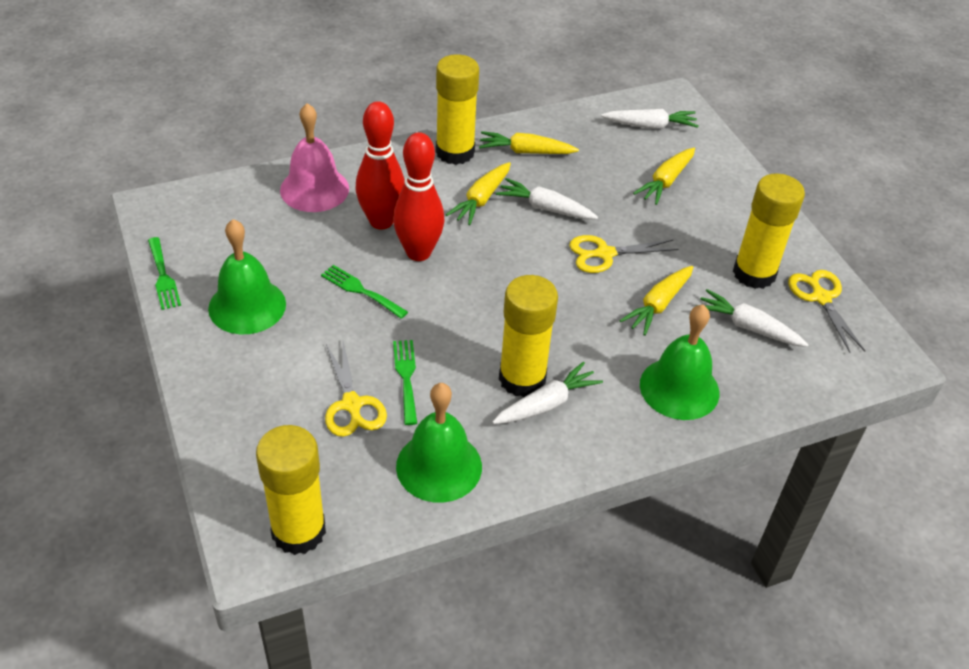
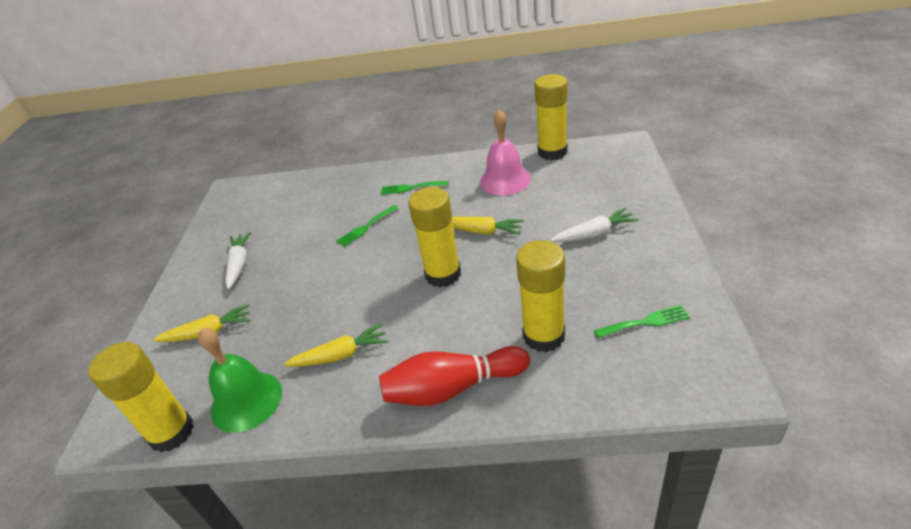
green bell: 3 -> 1
red bowling pin: 2 -> 1
white carrot: 4 -> 2
yellow carrot: 4 -> 3
yellow scissors: 3 -> 0

